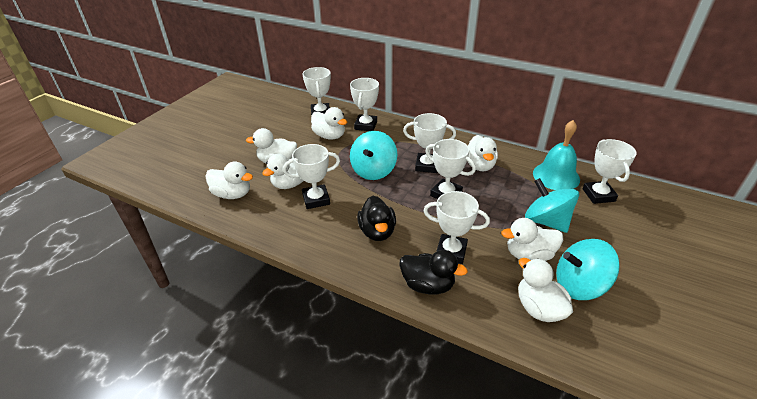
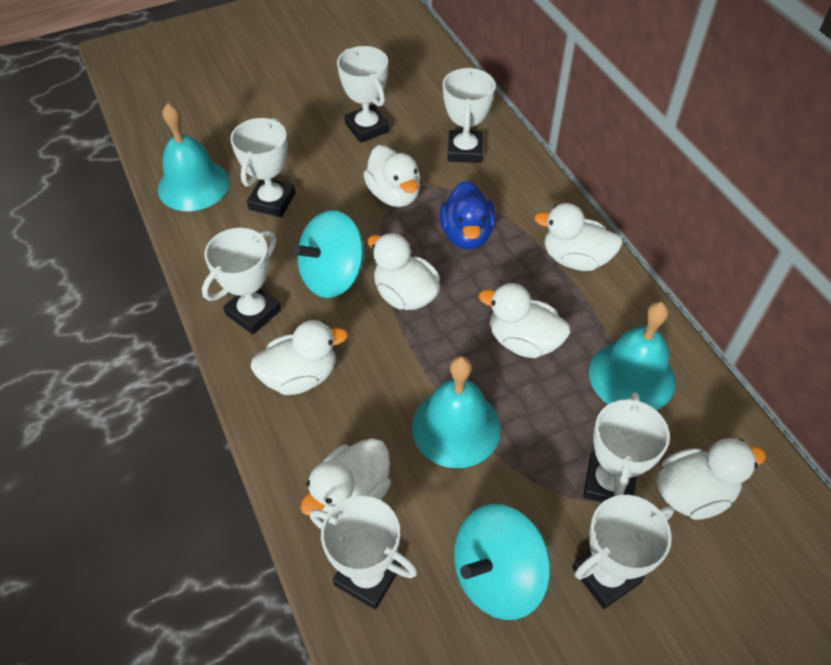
black duck: 2 -> 0
blue duck: 0 -> 1
turquoise bell: 1 -> 3
turquoise spinning top: 3 -> 2

